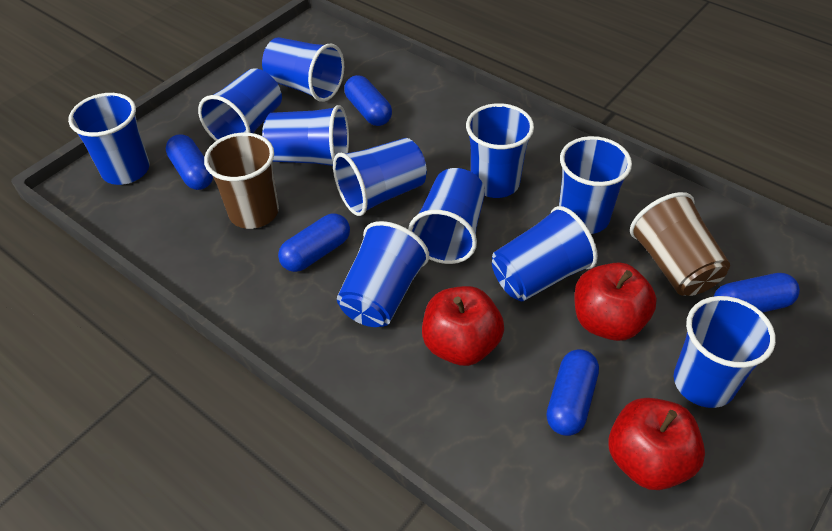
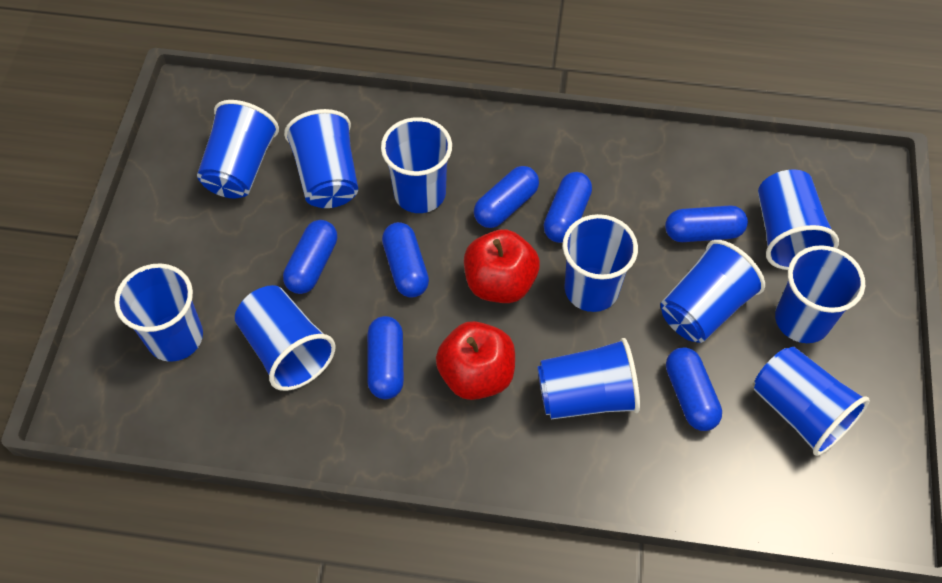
blue capsule: 5 -> 7
brown cup: 2 -> 0
red apple: 3 -> 2

